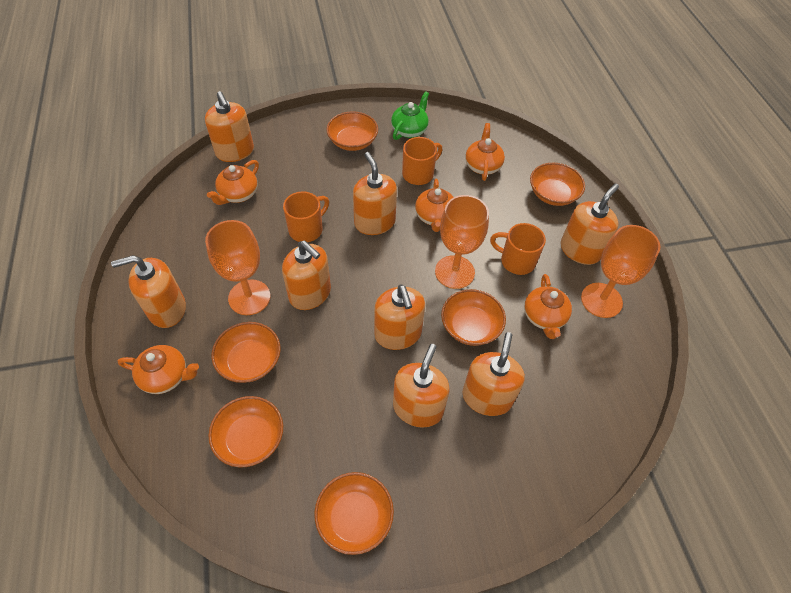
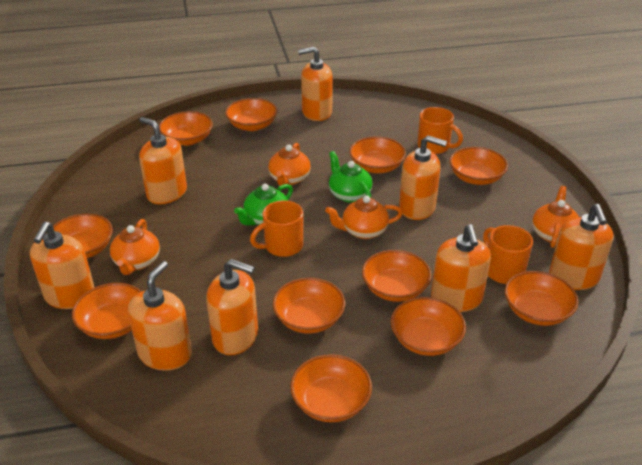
green teapot: 1 -> 2
orange bowl: 6 -> 11
orange goblet: 3 -> 0
orange teapot: 5 -> 4

